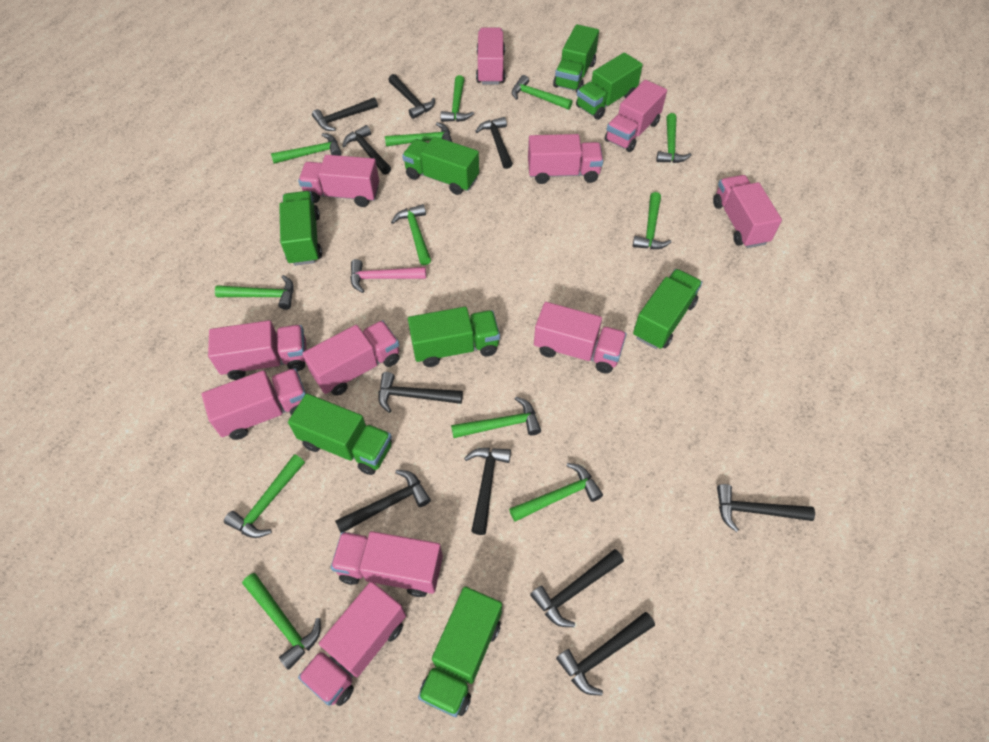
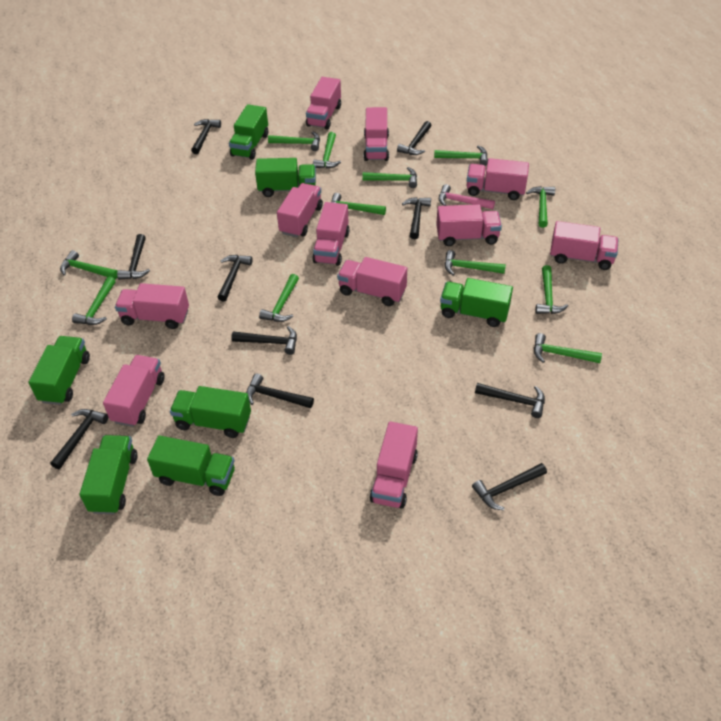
green truck: 8 -> 7

